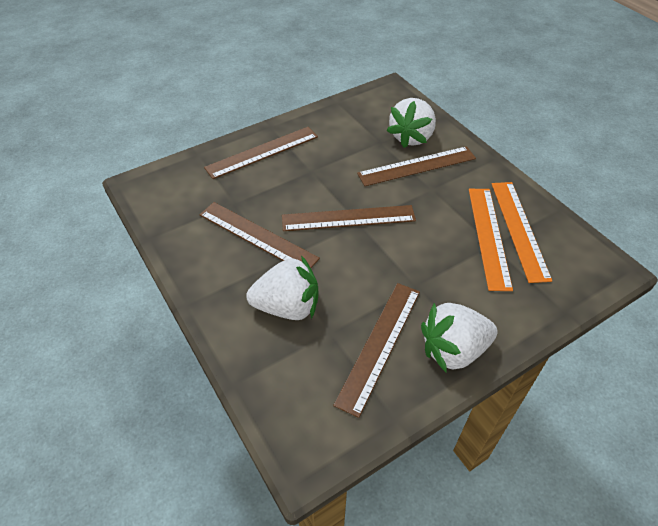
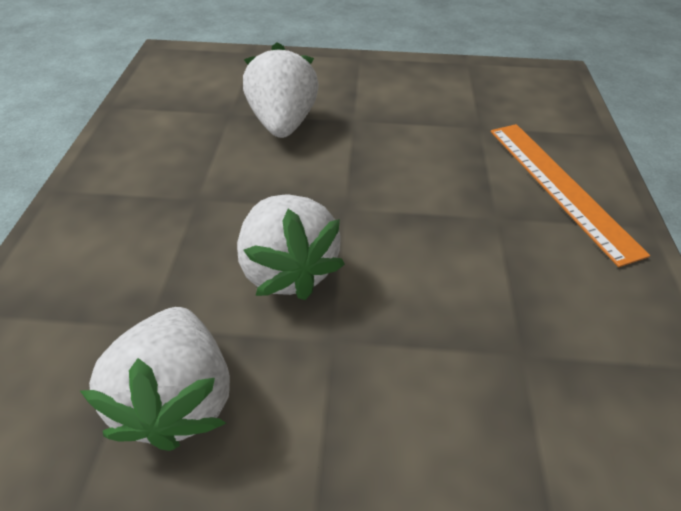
brown ruler: 5 -> 0
orange ruler: 2 -> 1

